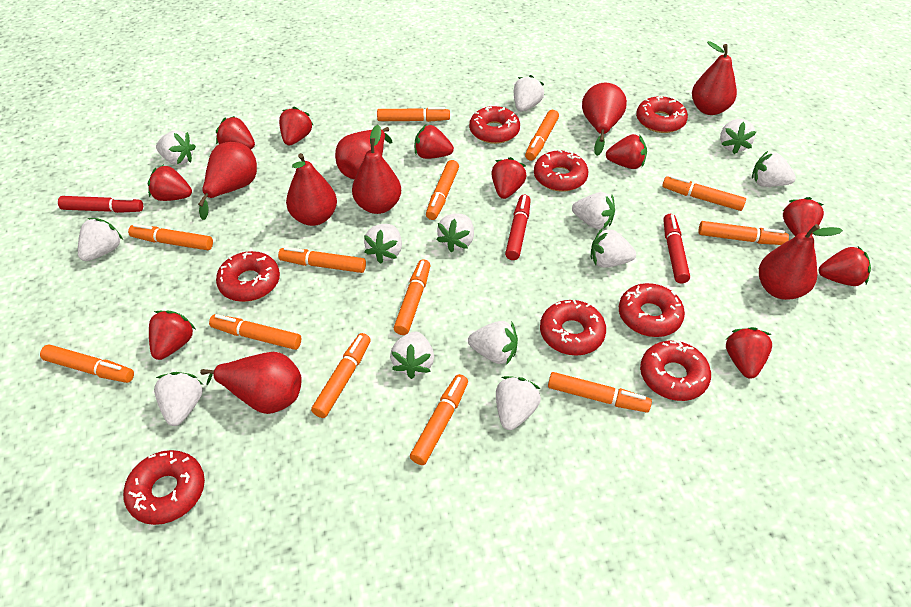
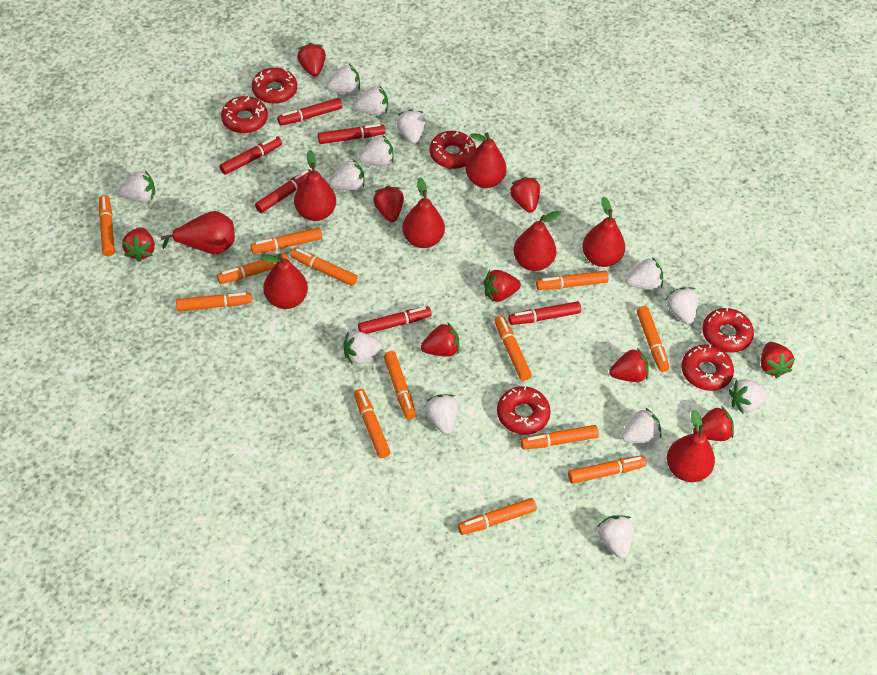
red donut: 8 -> 6
red marker: 3 -> 6
red strawberry: 10 -> 9

